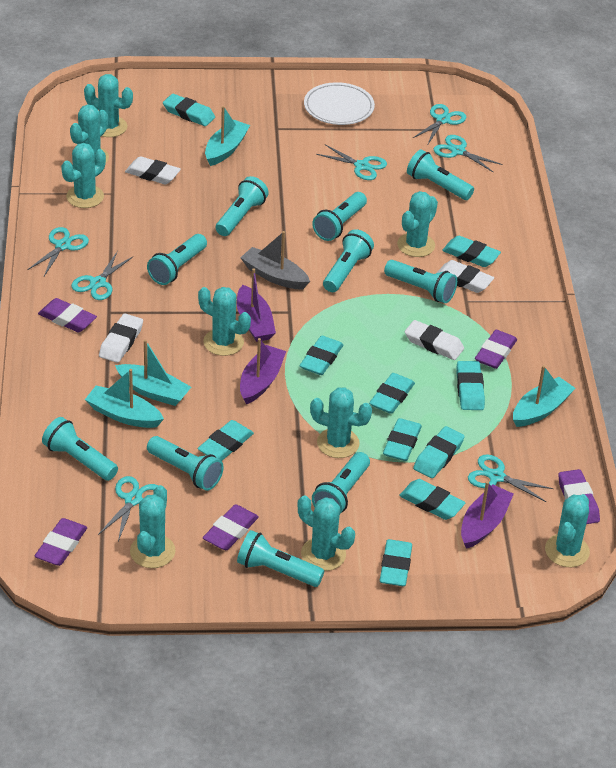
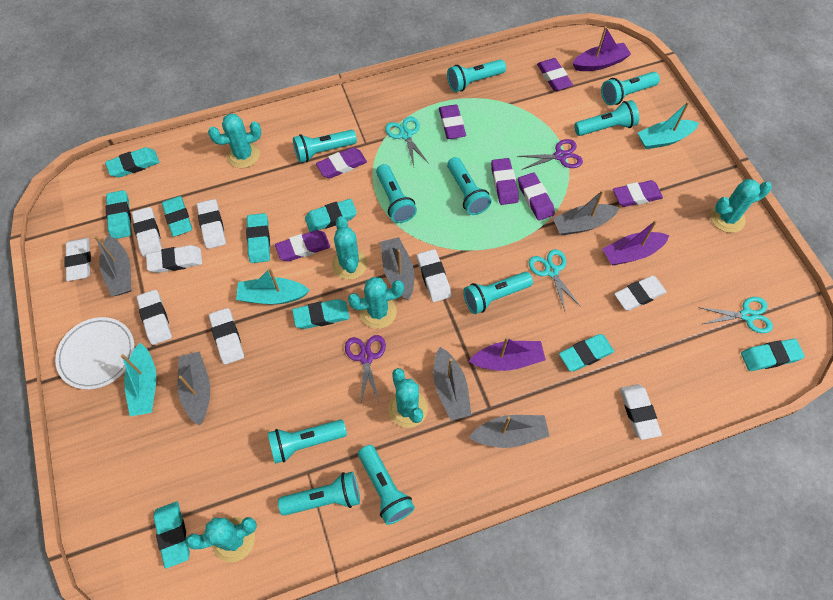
grey boat: 1 -> 6
purple eraser: 5 -> 7
purple scissors: 0 -> 2
turquoise boat: 4 -> 3
turquoise cactus: 9 -> 6
turquoise eraser: 10 -> 9
turquoise scissors: 7 -> 3
white eraser: 4 -> 9

